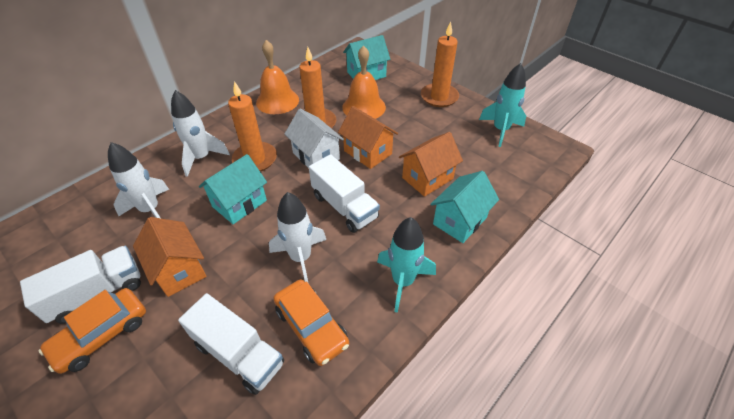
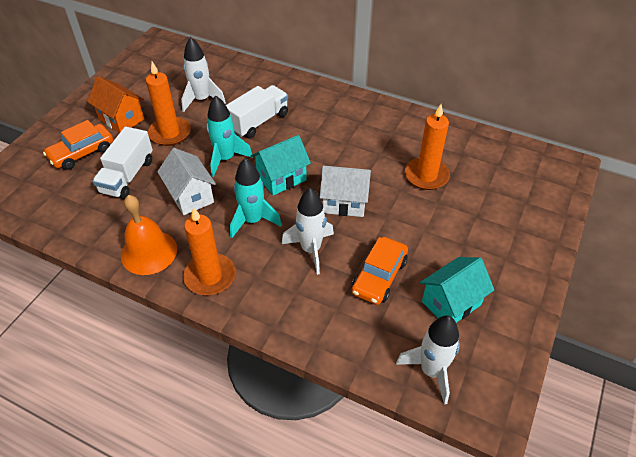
orange bell: 2 -> 1
orange house: 3 -> 1
turquoise house: 3 -> 2
white house: 1 -> 2
white truck: 3 -> 2

